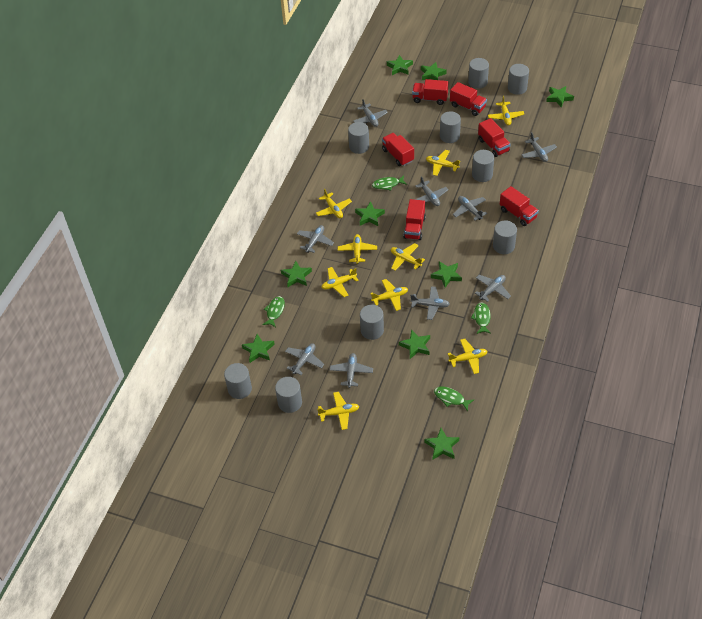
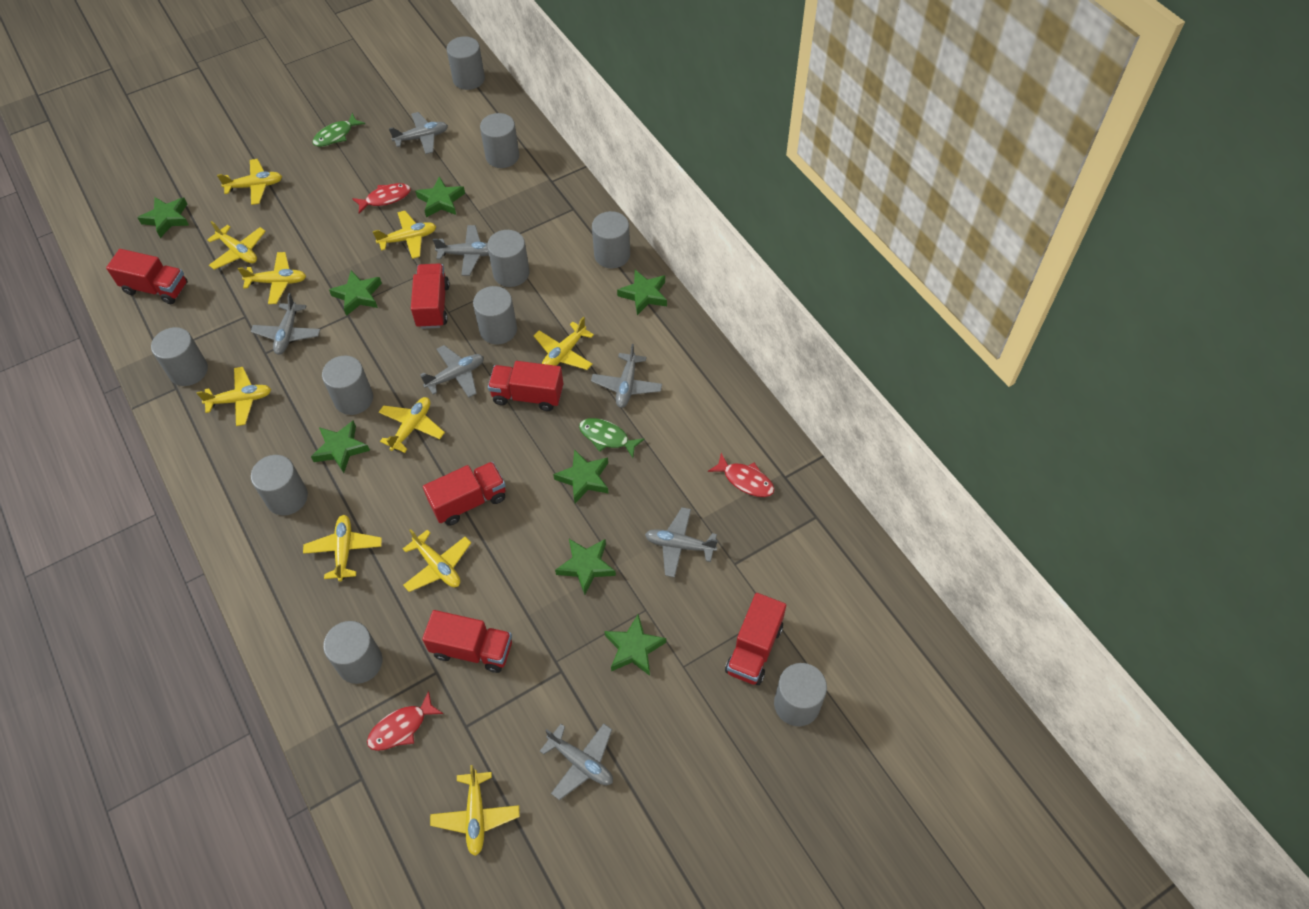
green fish: 4 -> 2
green star: 9 -> 8
grey cylinder: 9 -> 10
grey plane: 9 -> 7
red fish: 0 -> 3
yellow plane: 9 -> 10

